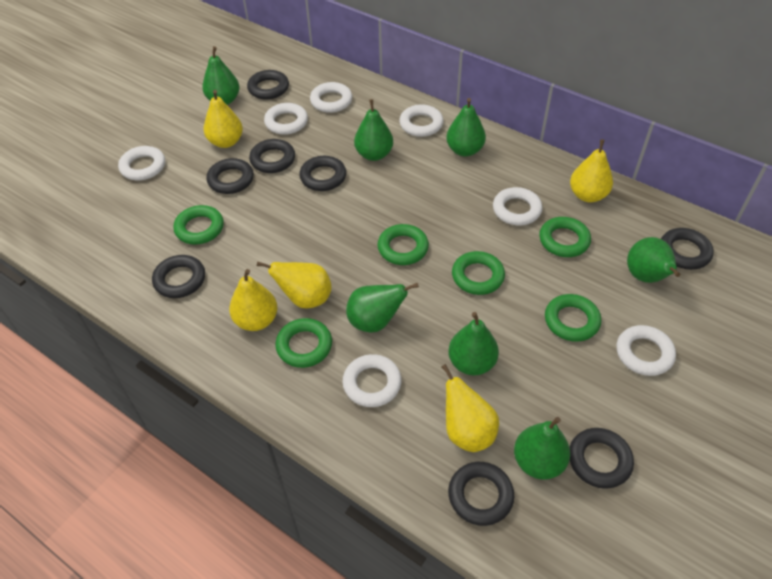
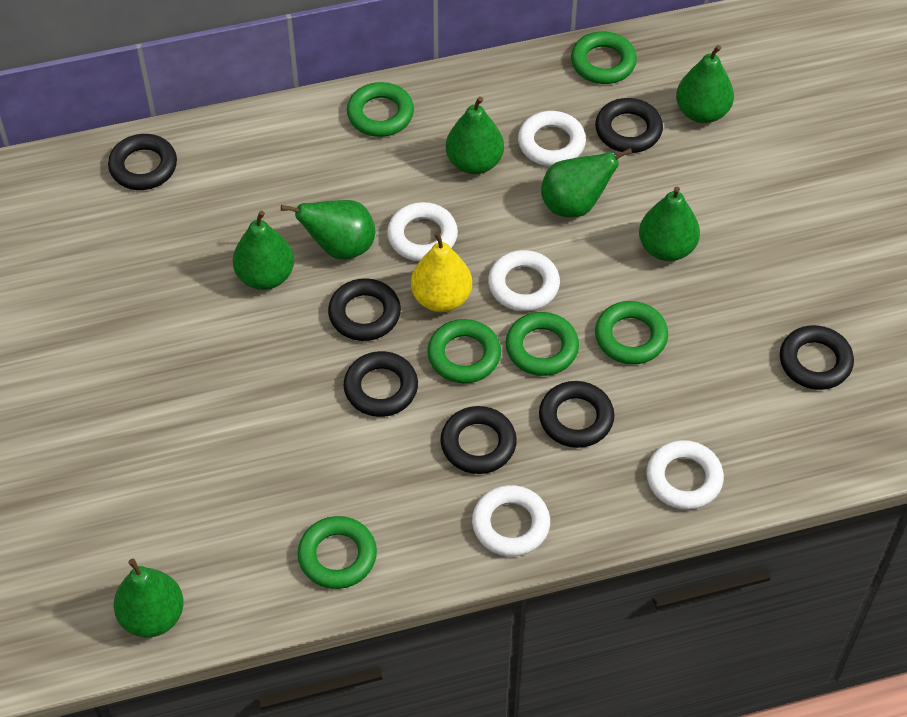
black ring: 8 -> 7
white ring: 7 -> 5
yellow pear: 5 -> 1

